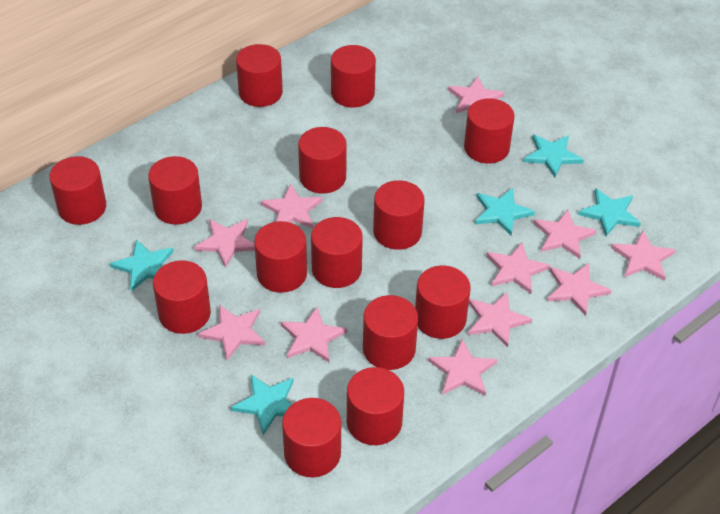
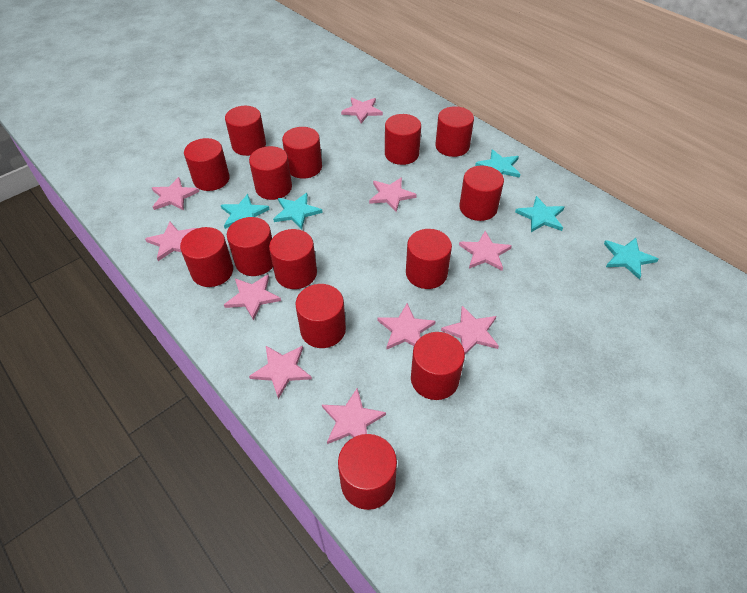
pink star: 11 -> 10

